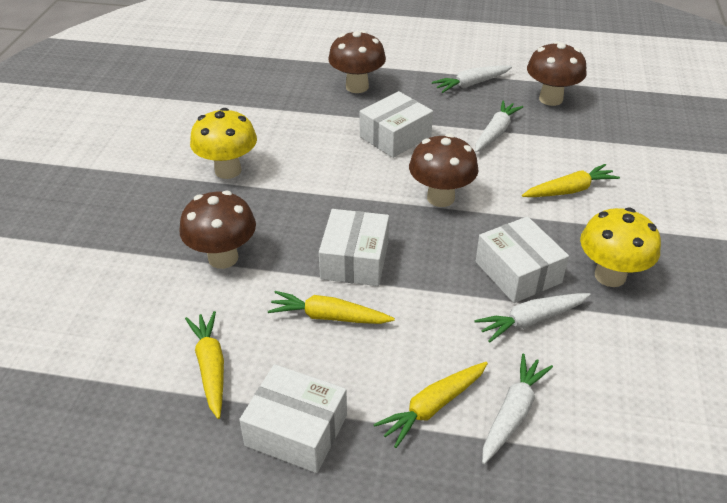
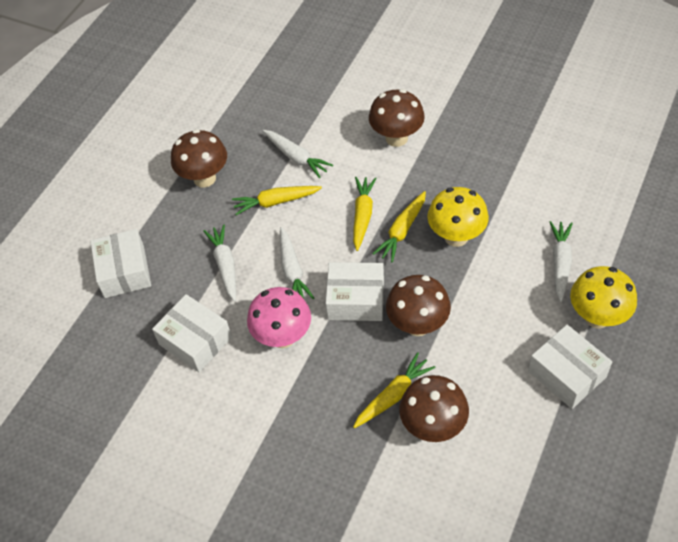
pink mushroom: 0 -> 1

